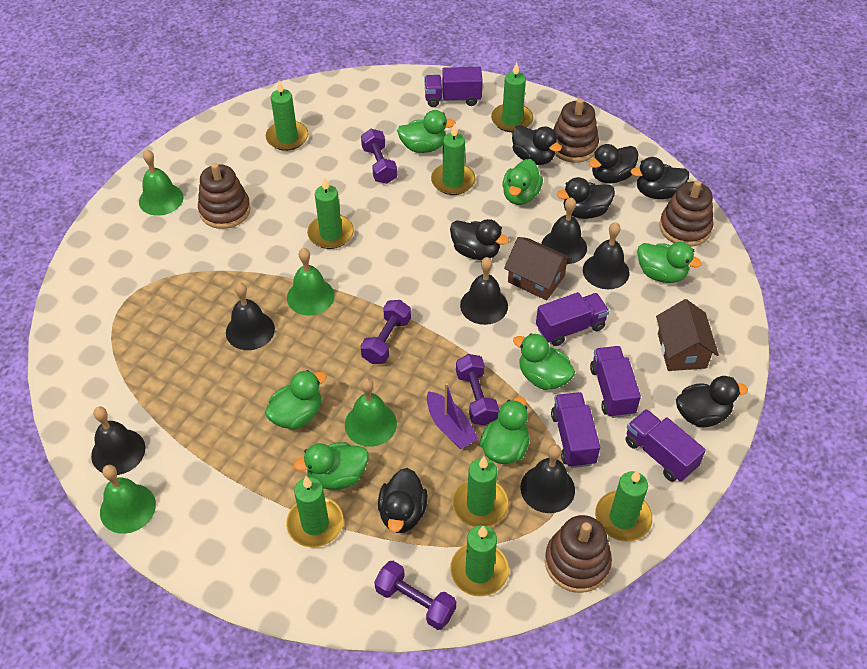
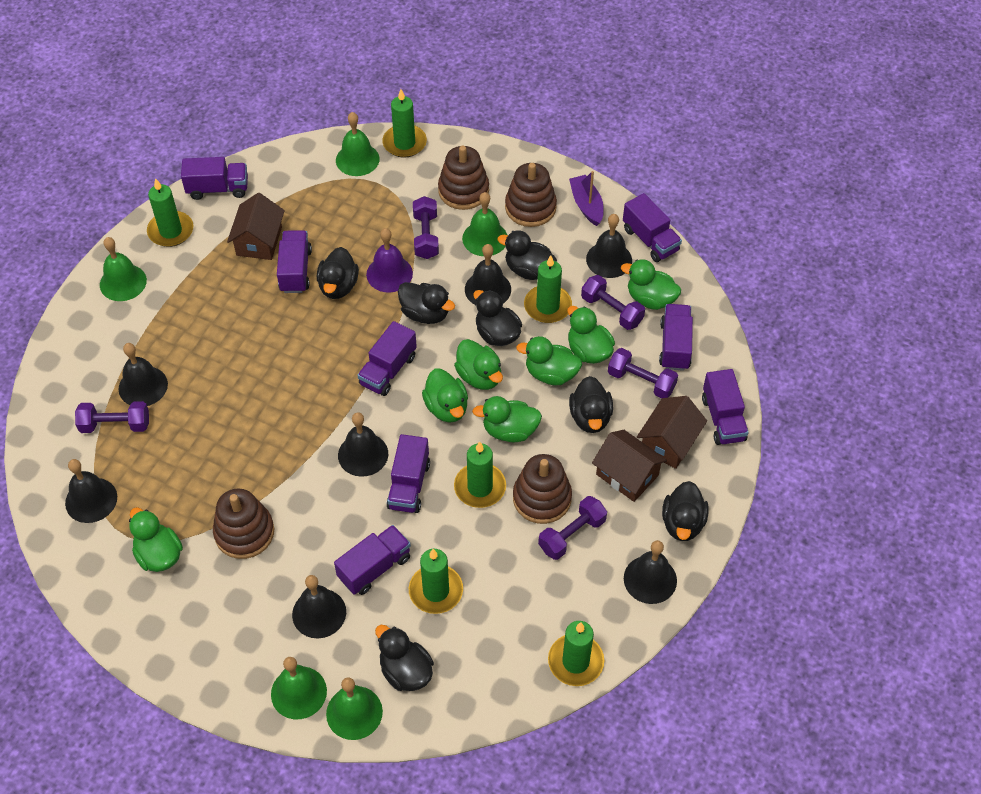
black bell: 6 -> 7
brown house: 2 -> 3
green bell: 4 -> 5
green candle: 8 -> 6
purple bell: 0 -> 1
purple dumbbell: 4 -> 5
purple truck: 5 -> 8

